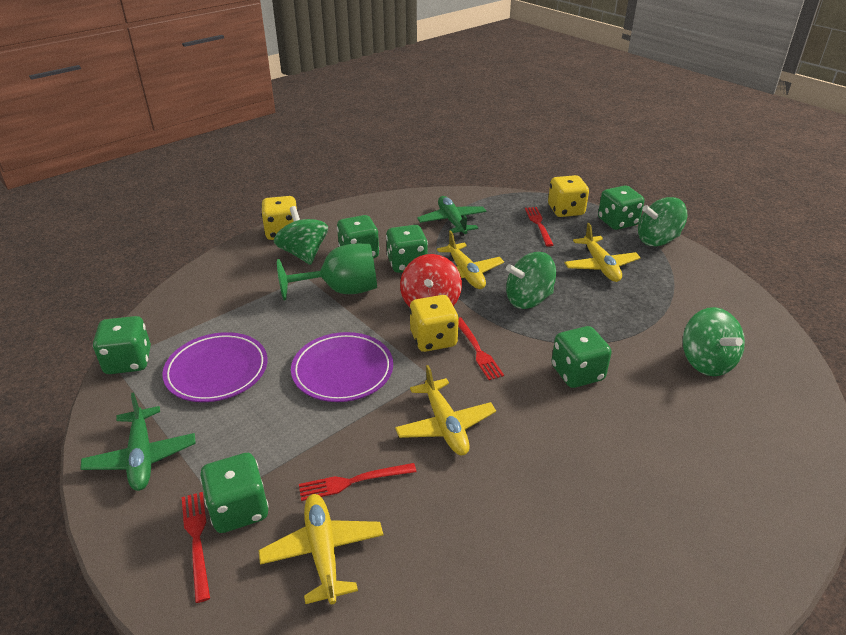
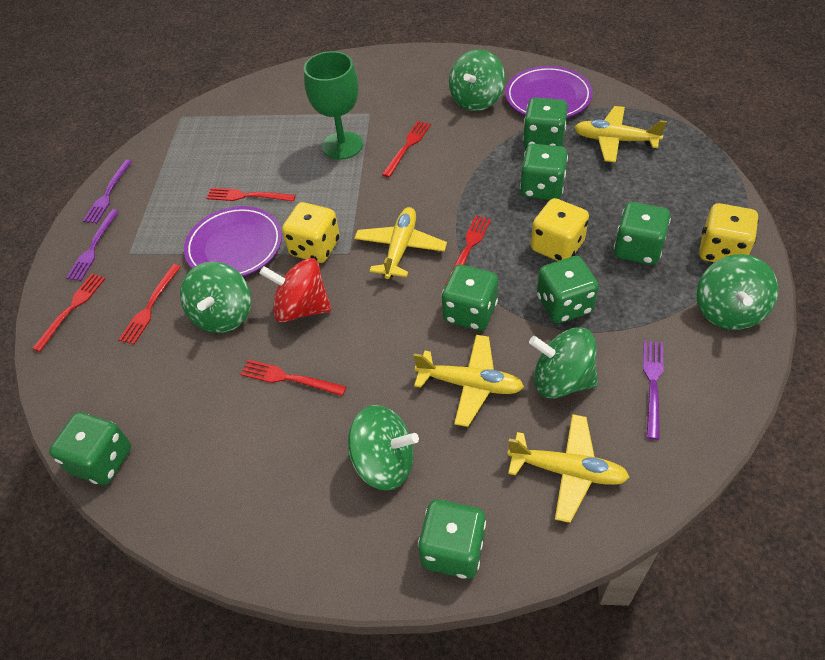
green dice: 6 -> 7
green plane: 2 -> 0
green spinning top: 4 -> 5
purple fork: 0 -> 3
red fork: 4 -> 6

